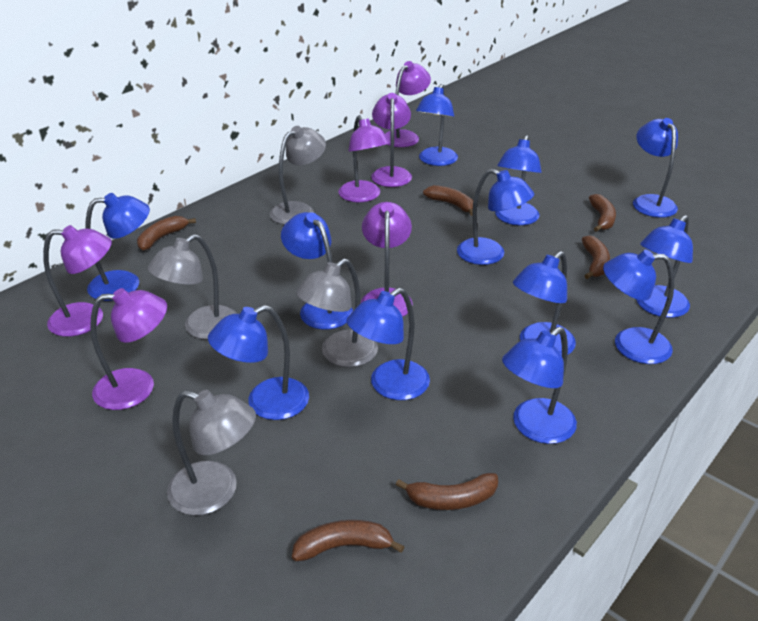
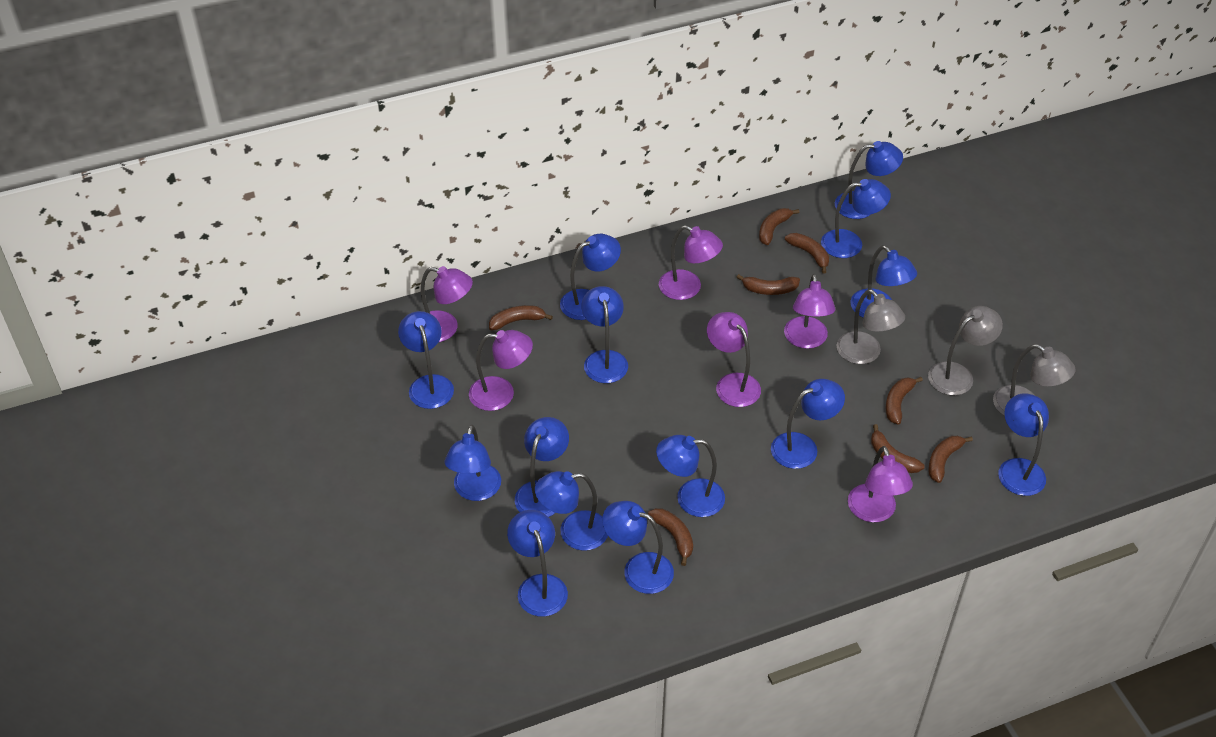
blue lamp: 12 -> 14
brown banana: 6 -> 8
grey lamp: 4 -> 3

